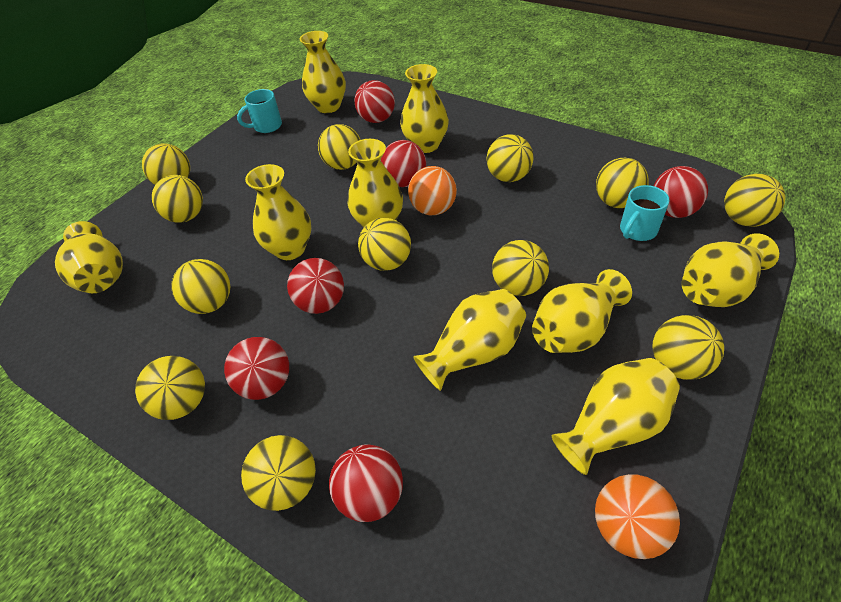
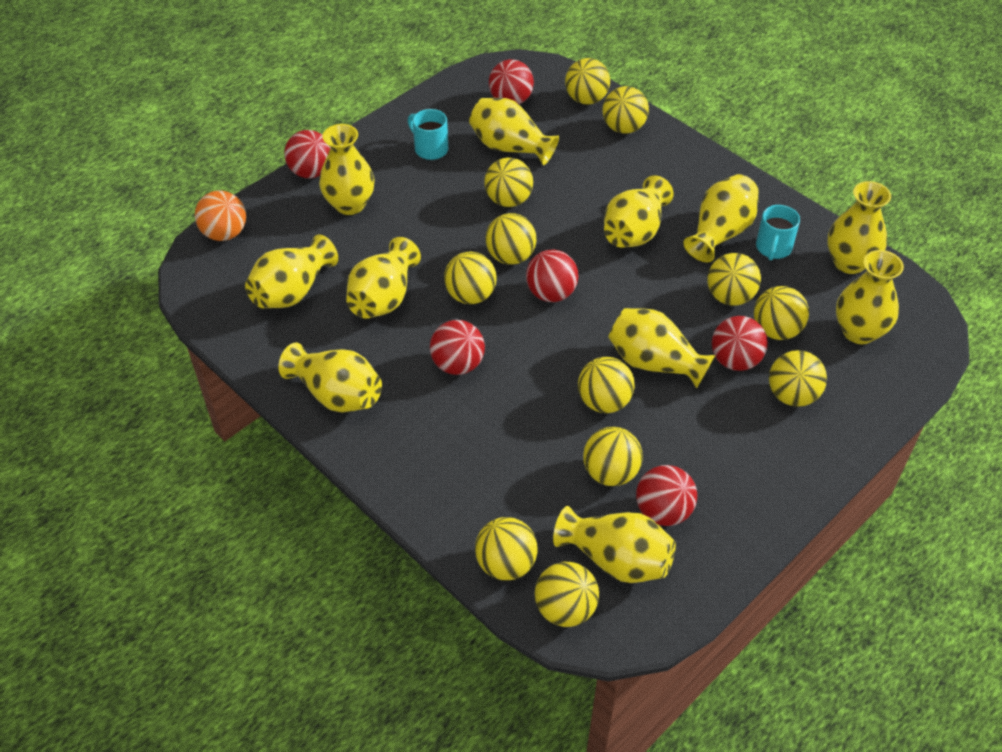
orange ball: 2 -> 1
yellow vase: 9 -> 11

